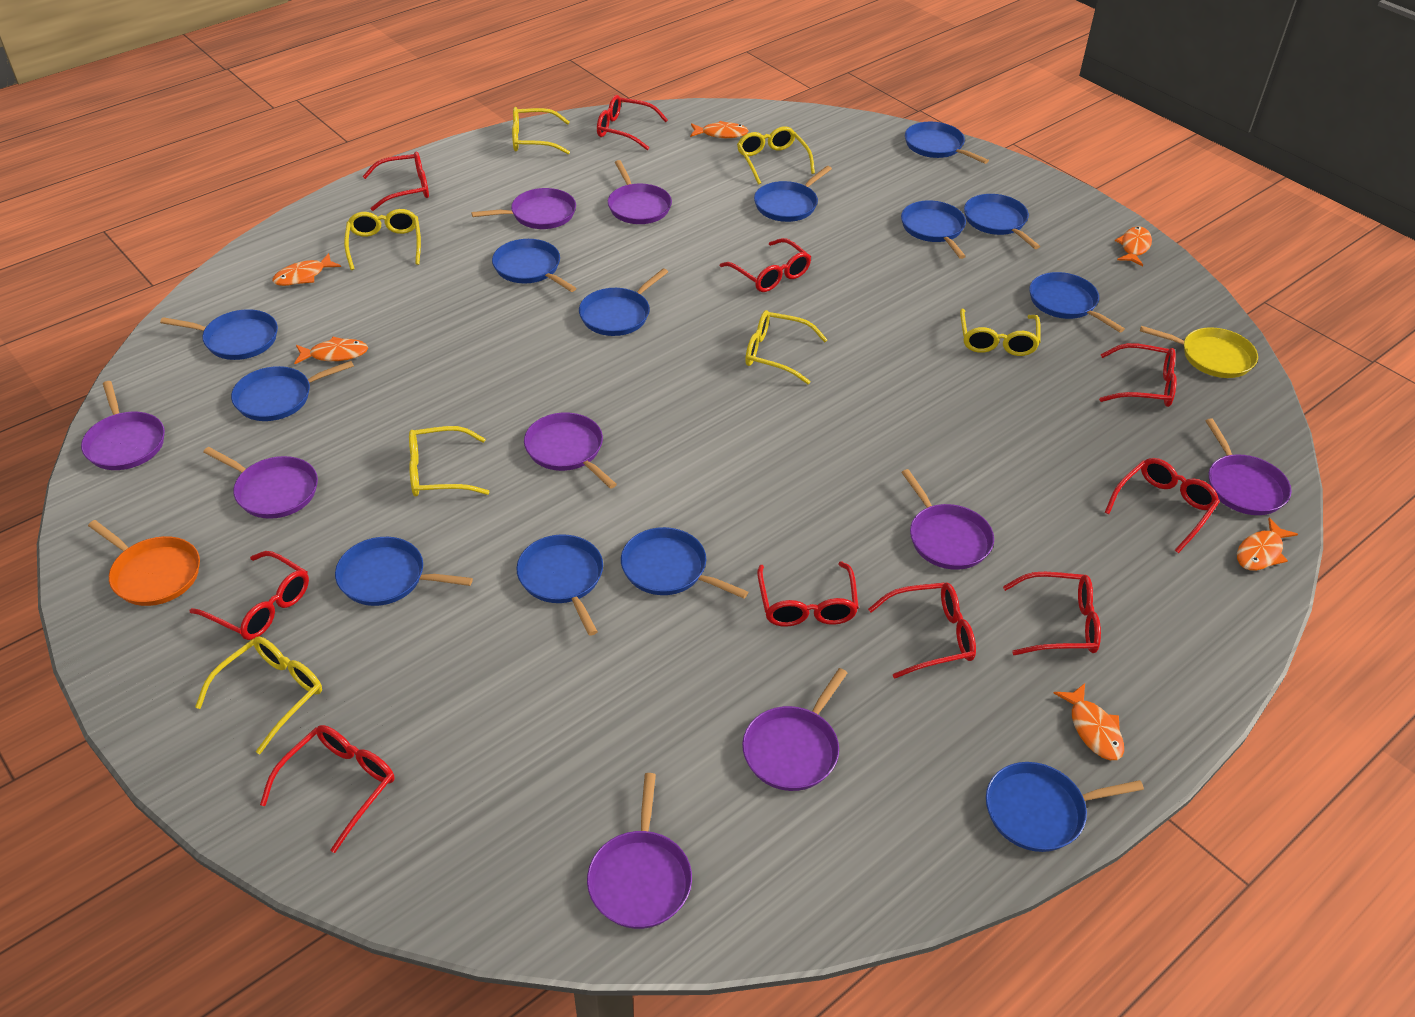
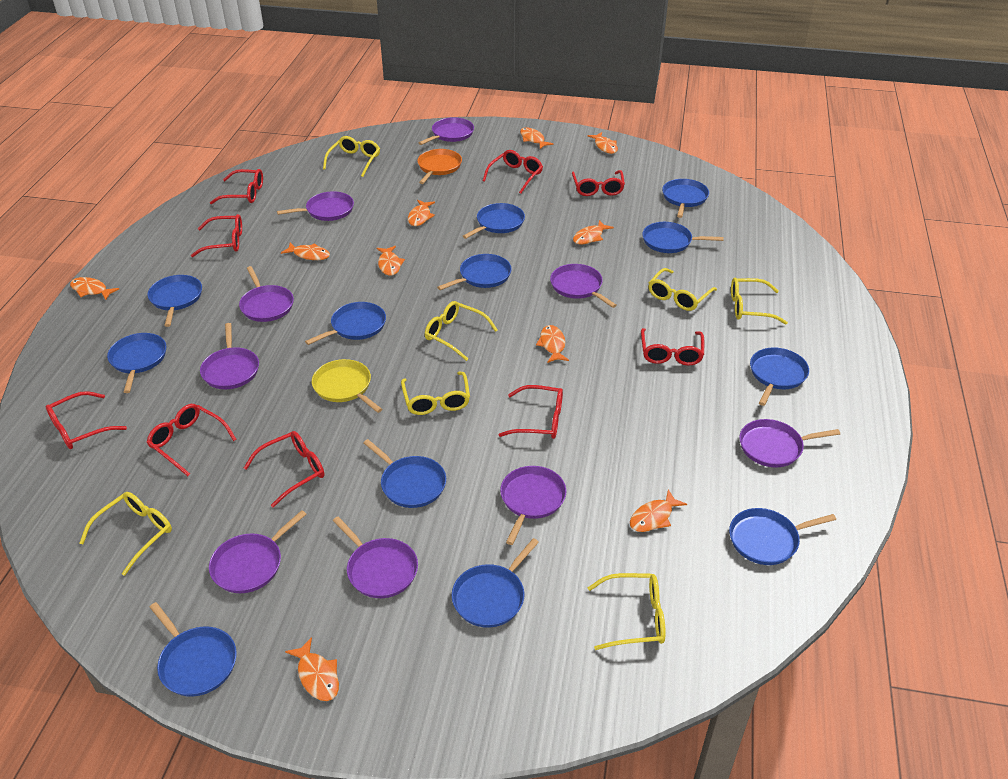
blue pan: 13 -> 12
orange fish: 6 -> 10
red glasses: 10 -> 9

